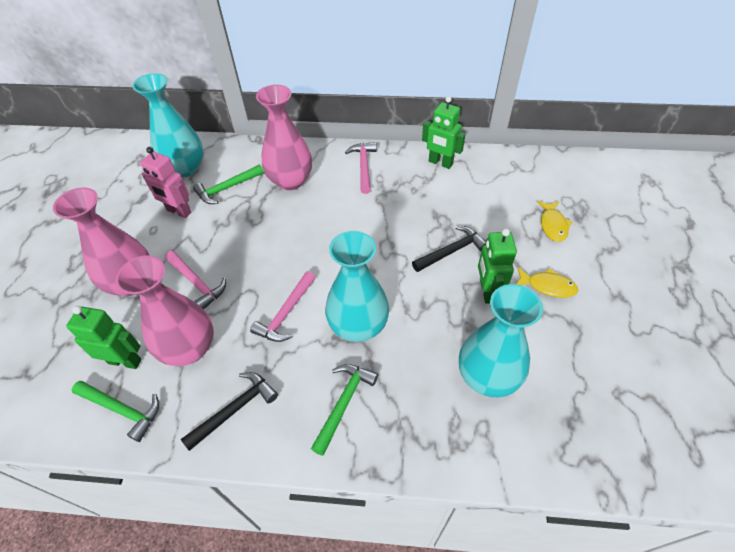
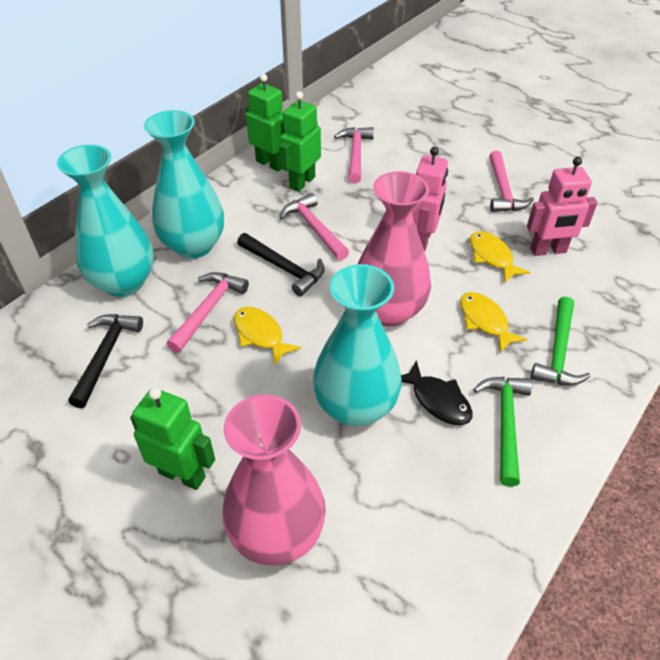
black fish: 0 -> 1
green hammer: 3 -> 2
pink hammer: 3 -> 4
pink robot: 1 -> 2
pink vase: 3 -> 2
yellow fish: 2 -> 3

